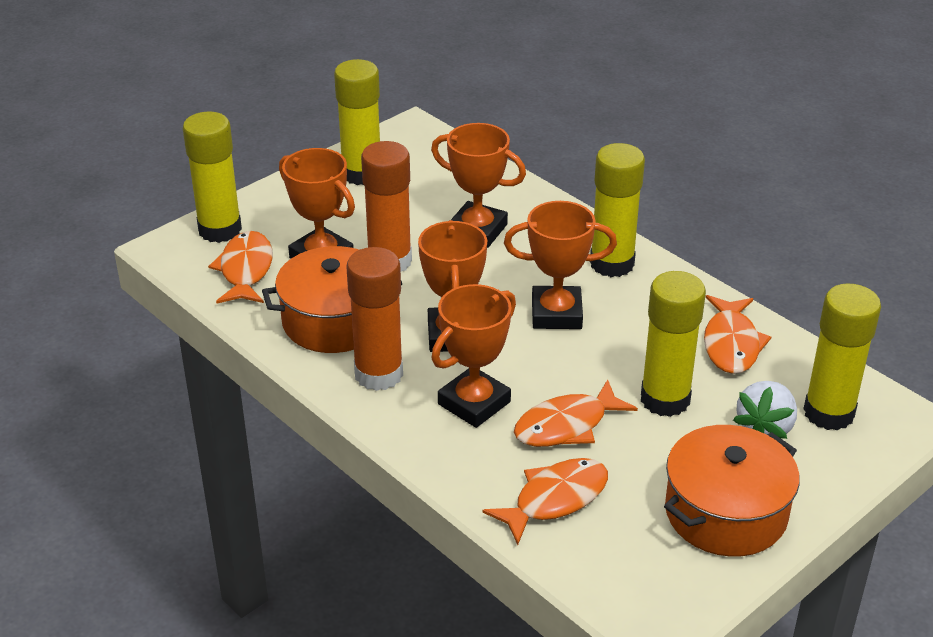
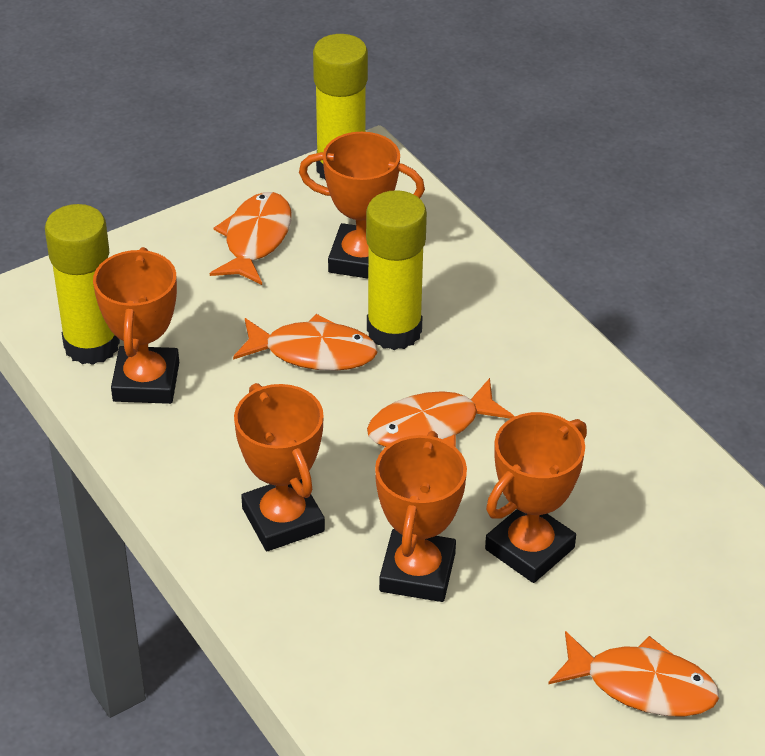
orange glue stick: 2 -> 0
orange pot: 2 -> 0
white strawberry: 1 -> 0
yellow glue stick: 5 -> 3

